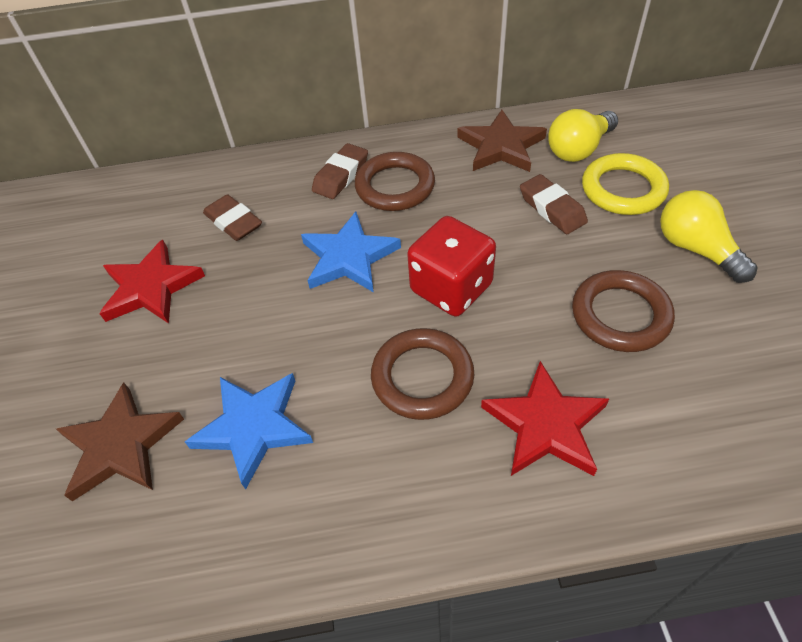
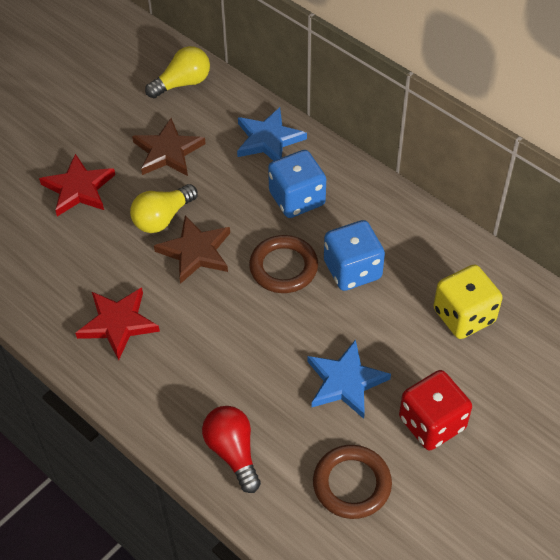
blue dice: 0 -> 2
brown eraser: 3 -> 0
brown ring: 3 -> 2
red light bulb: 0 -> 1
yellow dice: 0 -> 1
yellow ring: 1 -> 0

